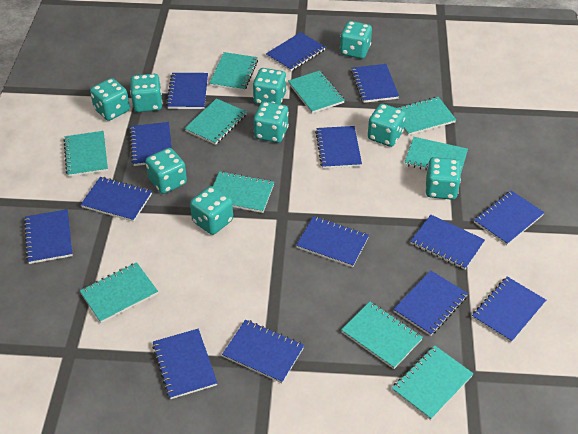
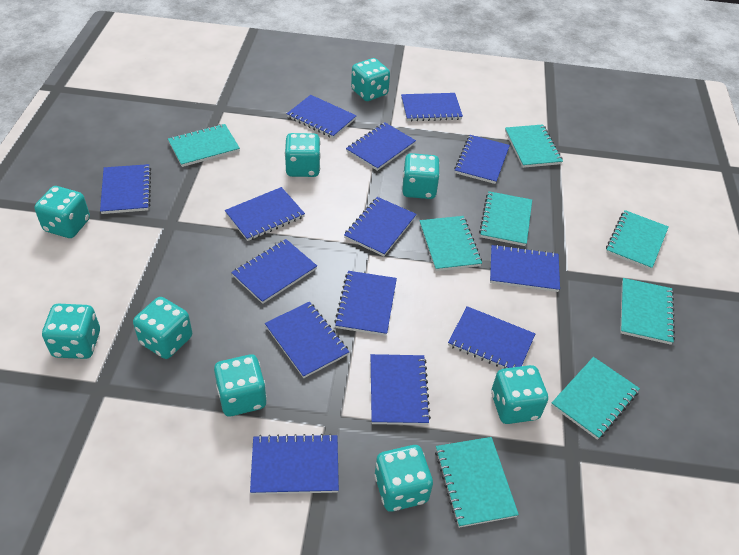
turquoise notebook: 10 -> 8

